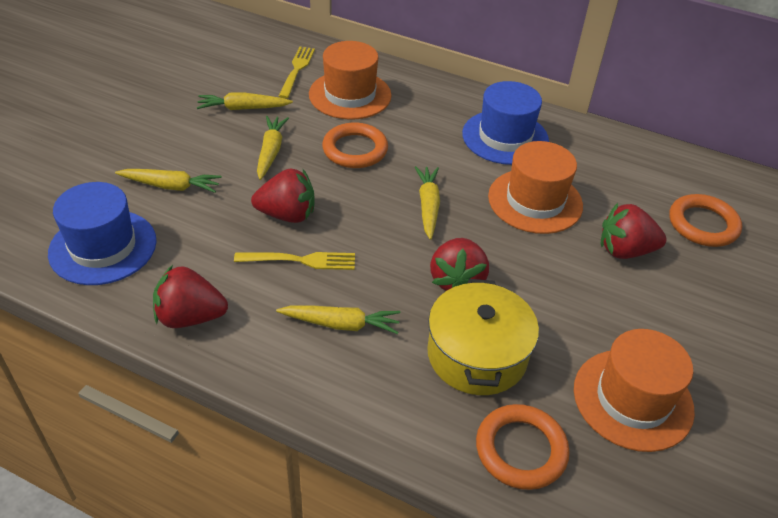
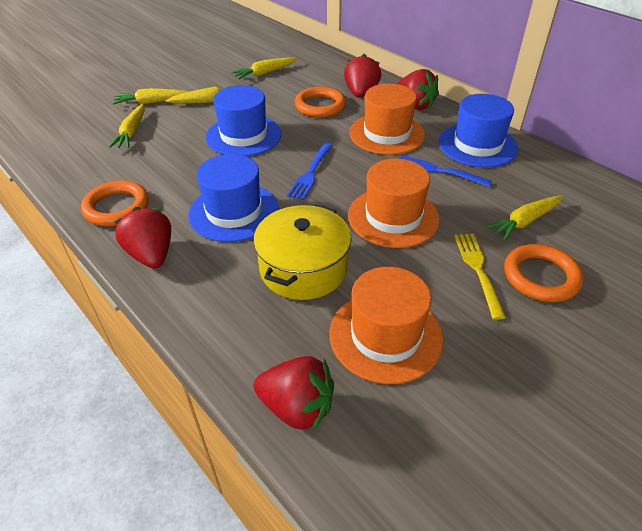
blue fork: 0 -> 2
blue hat: 2 -> 3
yellow fork: 2 -> 1

